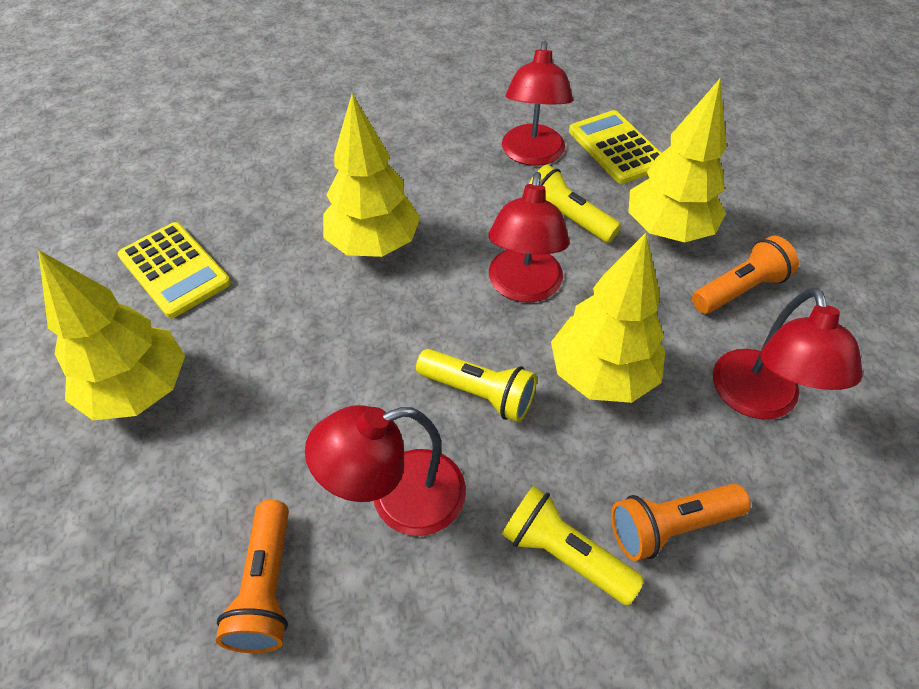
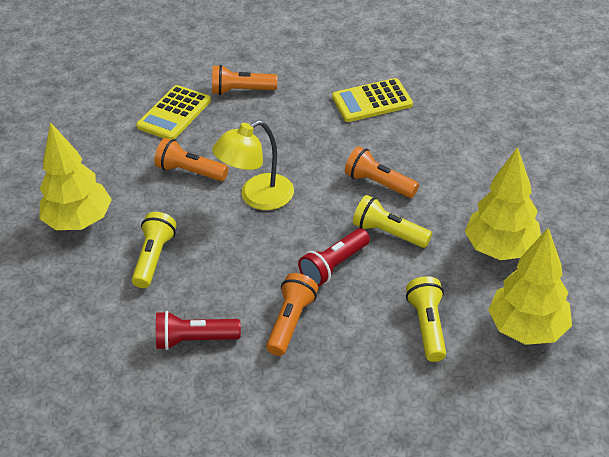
orange flashlight: 3 -> 4
red flashlight: 0 -> 2
red lamp: 4 -> 0
yellow lamp: 0 -> 1
yellow tree: 4 -> 3

